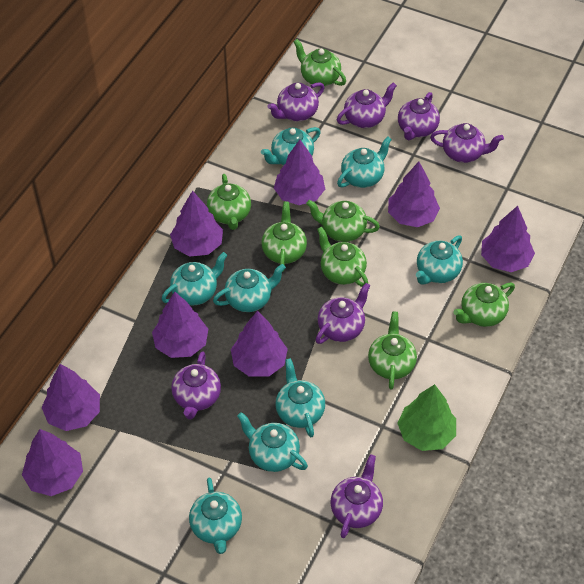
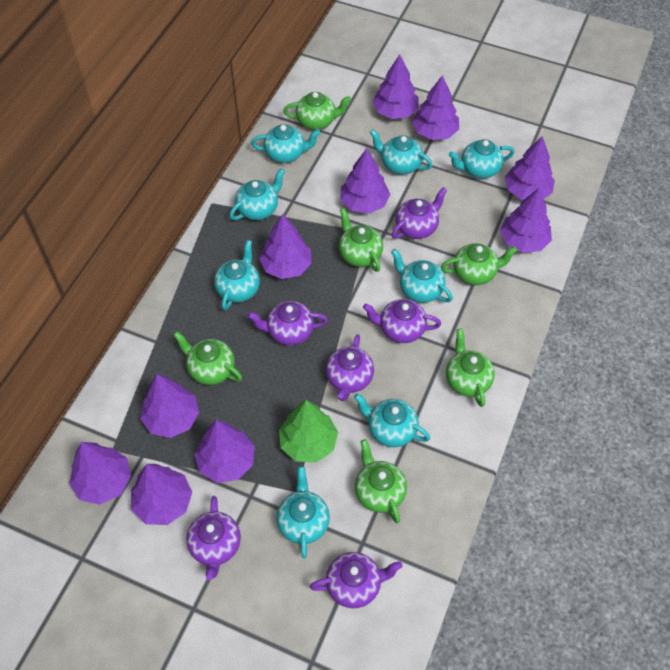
green teapot: 7 -> 6
purple teapot: 7 -> 6
purple tree: 8 -> 10

